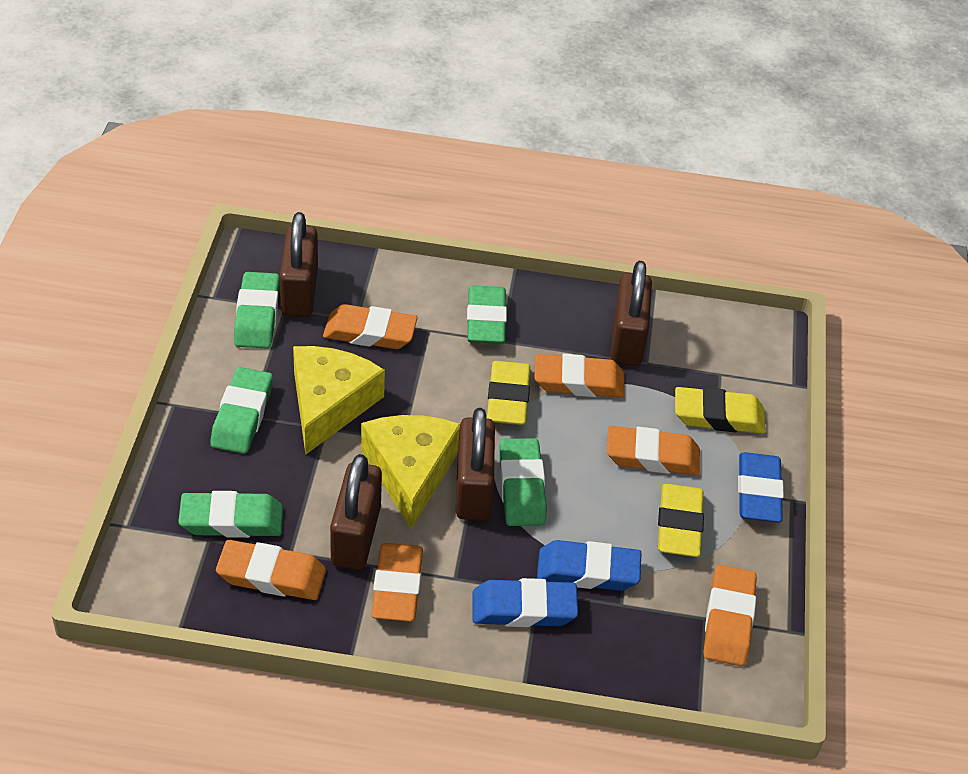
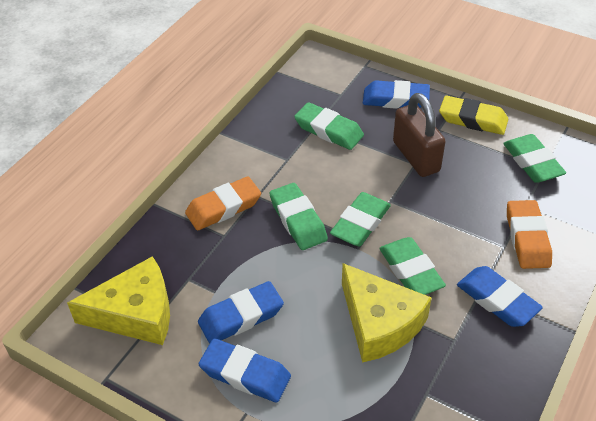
blue eraser: 3 -> 4
brown padlock: 4 -> 1
orange eraser: 6 -> 2
yellow eraser: 3 -> 1

